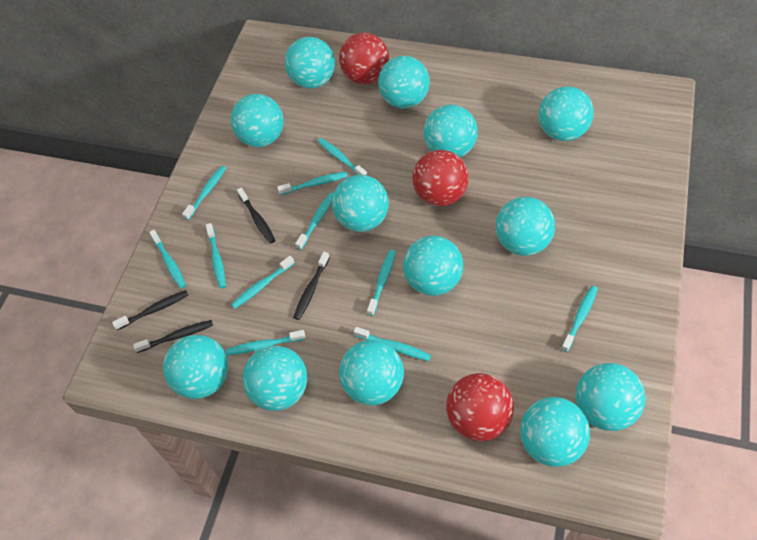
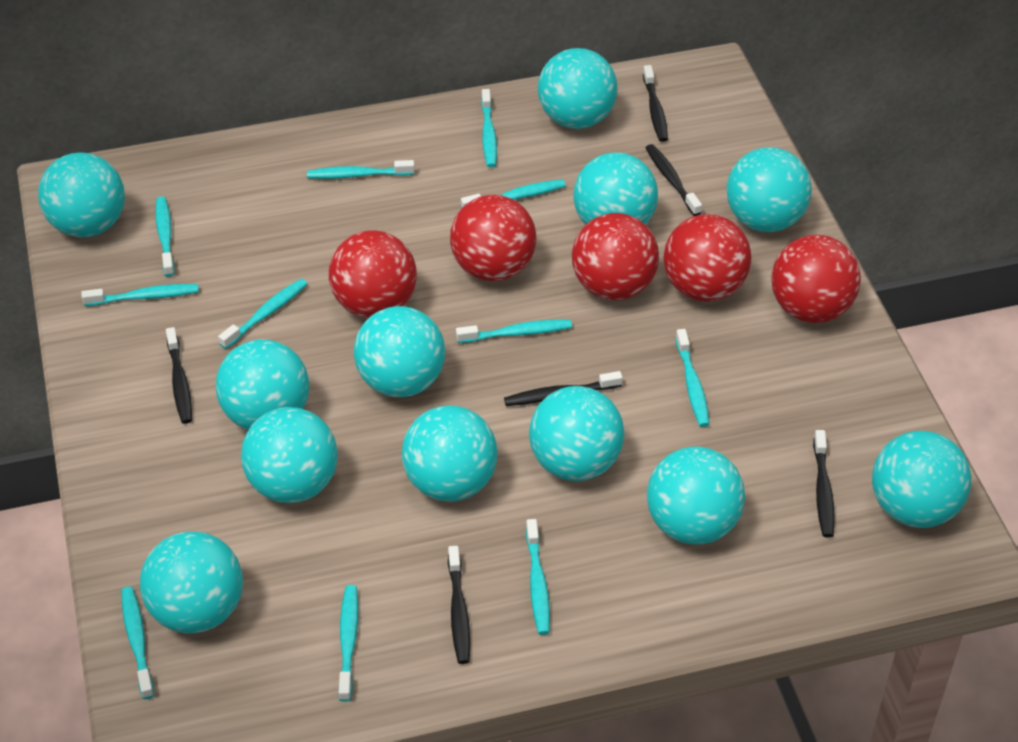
black toothbrush: 4 -> 6
red ball: 3 -> 5
turquoise ball: 13 -> 12

